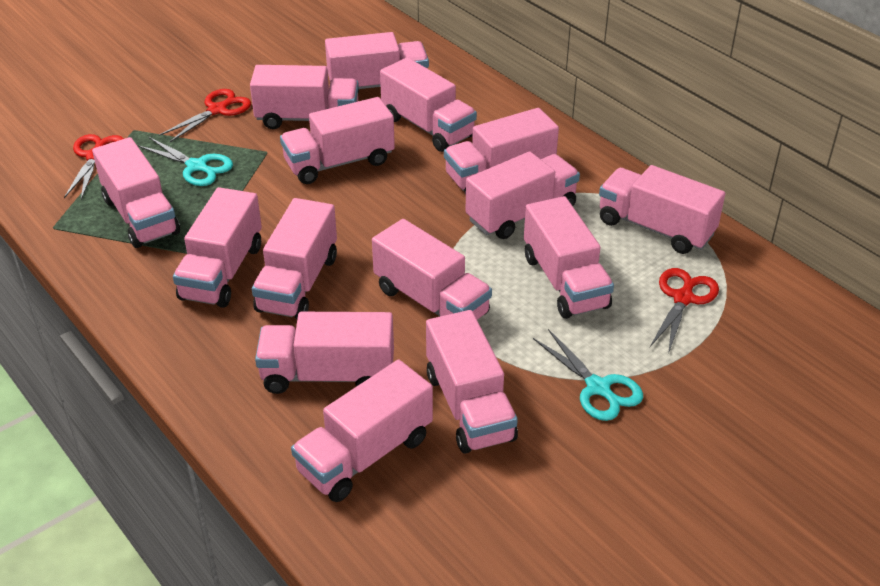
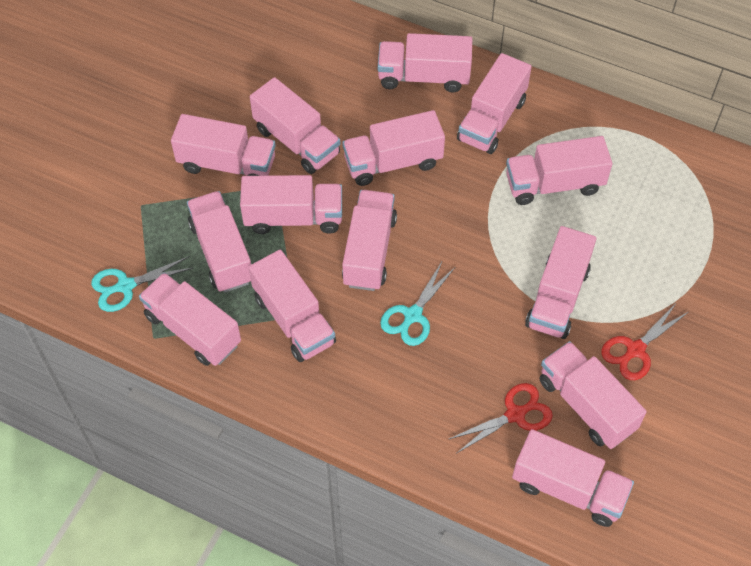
pink truck: 15 -> 14
red scissors: 3 -> 2

